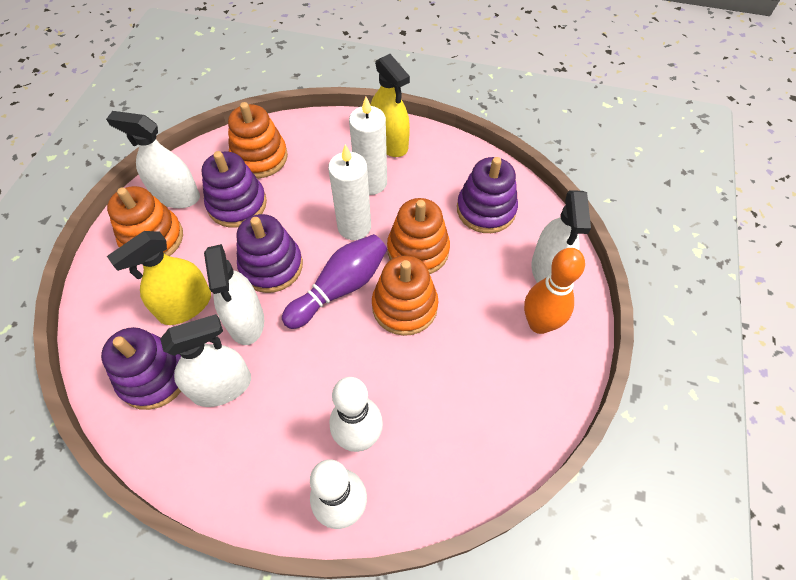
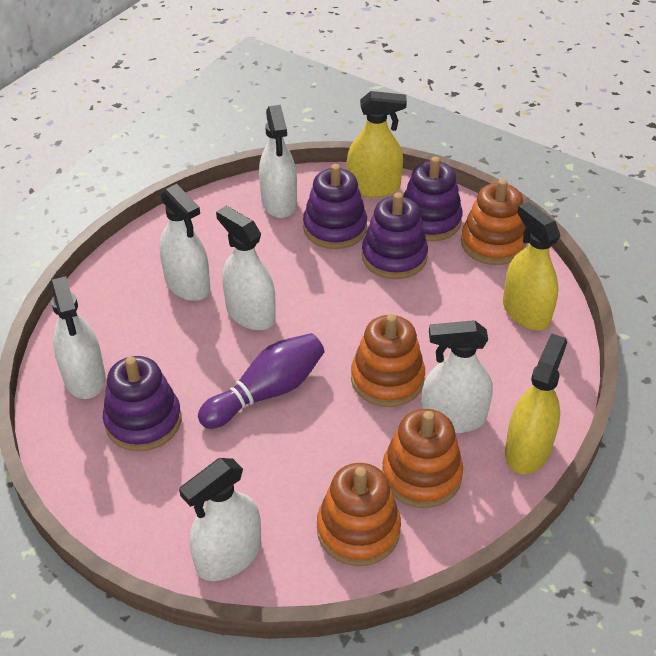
orange bowling pin: 1 -> 0
white bowling pin: 2 -> 0
white candle: 2 -> 0
white spray bottle: 4 -> 6
yellow spray bottle: 2 -> 3

